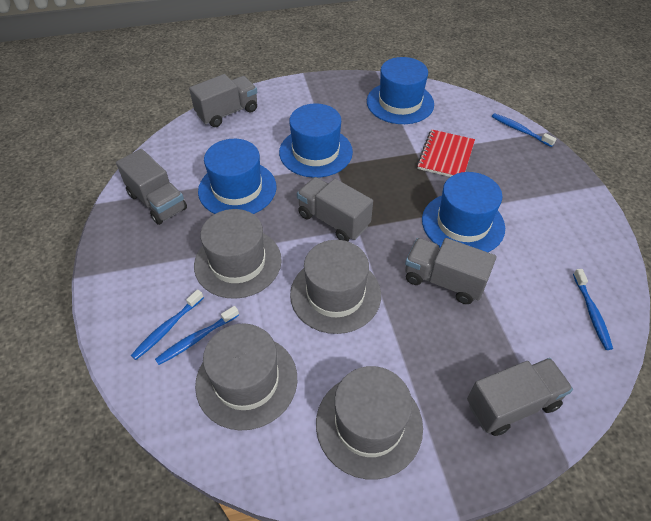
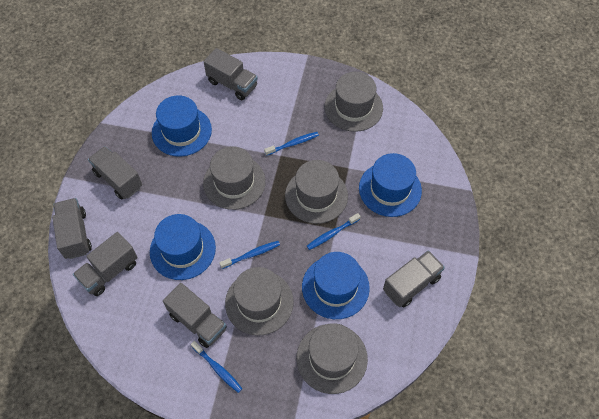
grey hat: 4 -> 5
grey truck: 5 -> 6
red notebook: 1 -> 0

